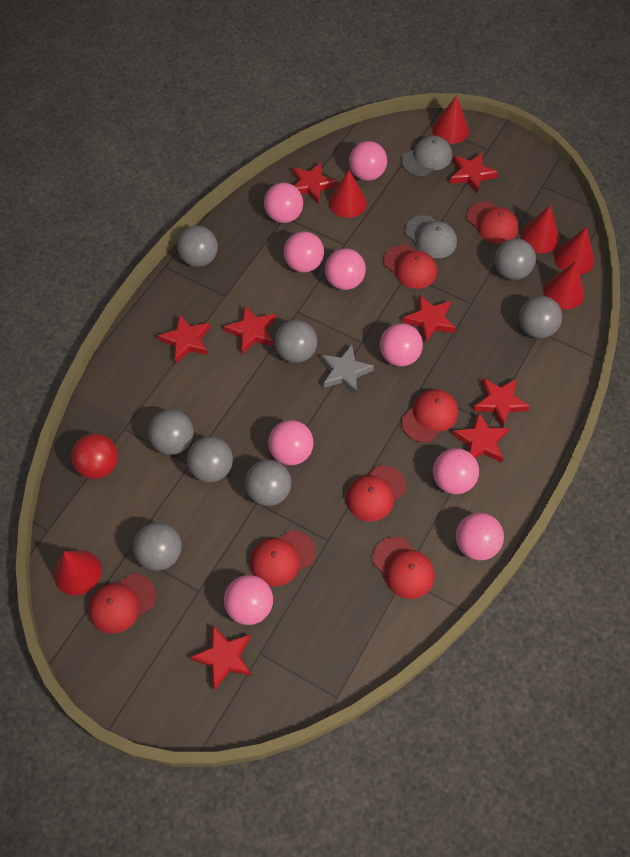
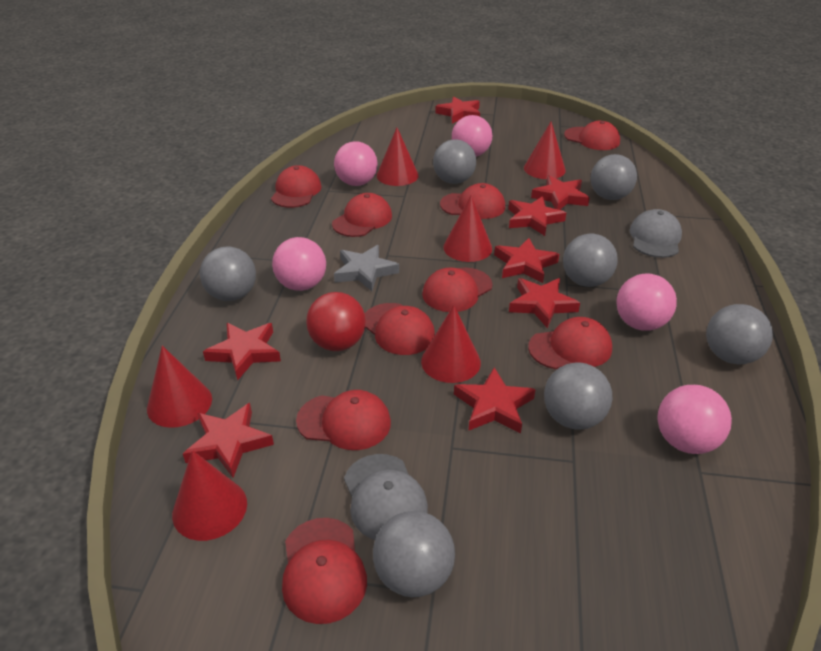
grey ball: 8 -> 7
pink ball: 9 -> 5
red cap: 7 -> 9

